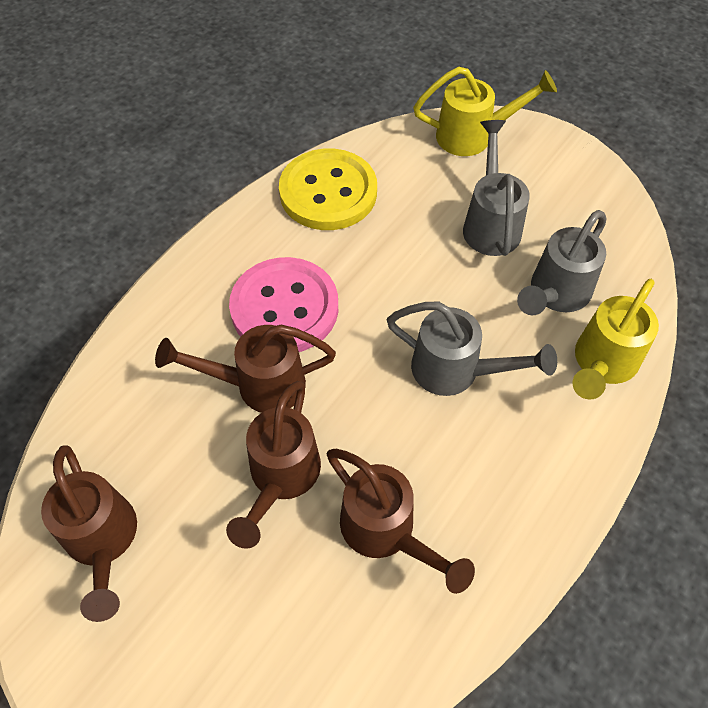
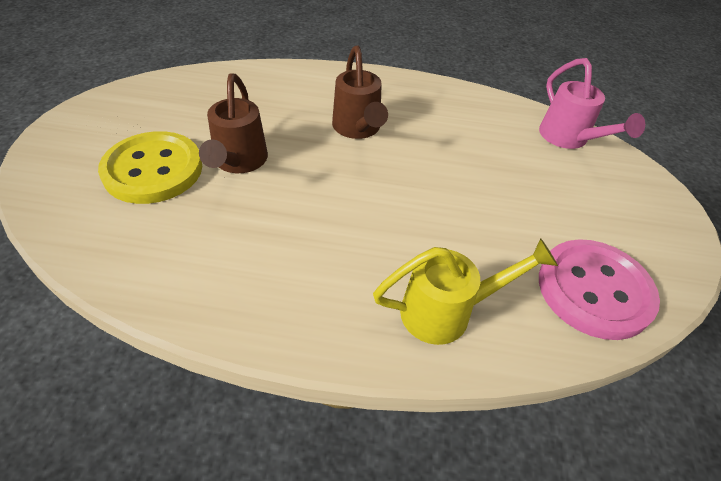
brown watering can: 4 -> 2
grey watering can: 3 -> 0
pink watering can: 0 -> 1
yellow watering can: 2 -> 1

